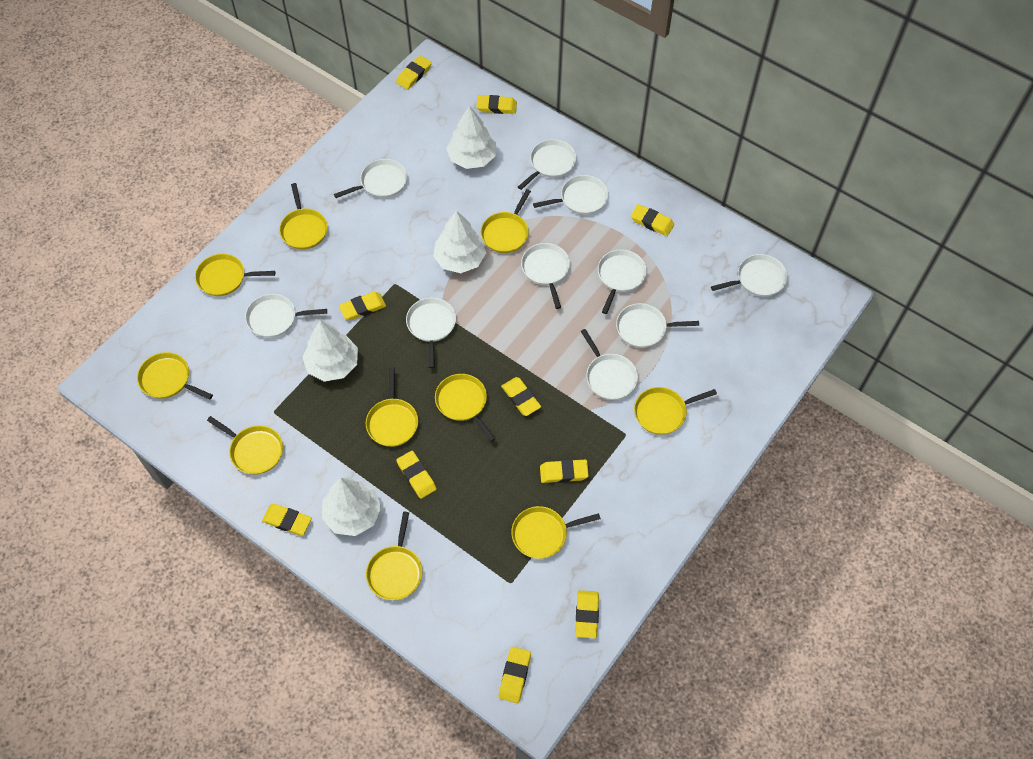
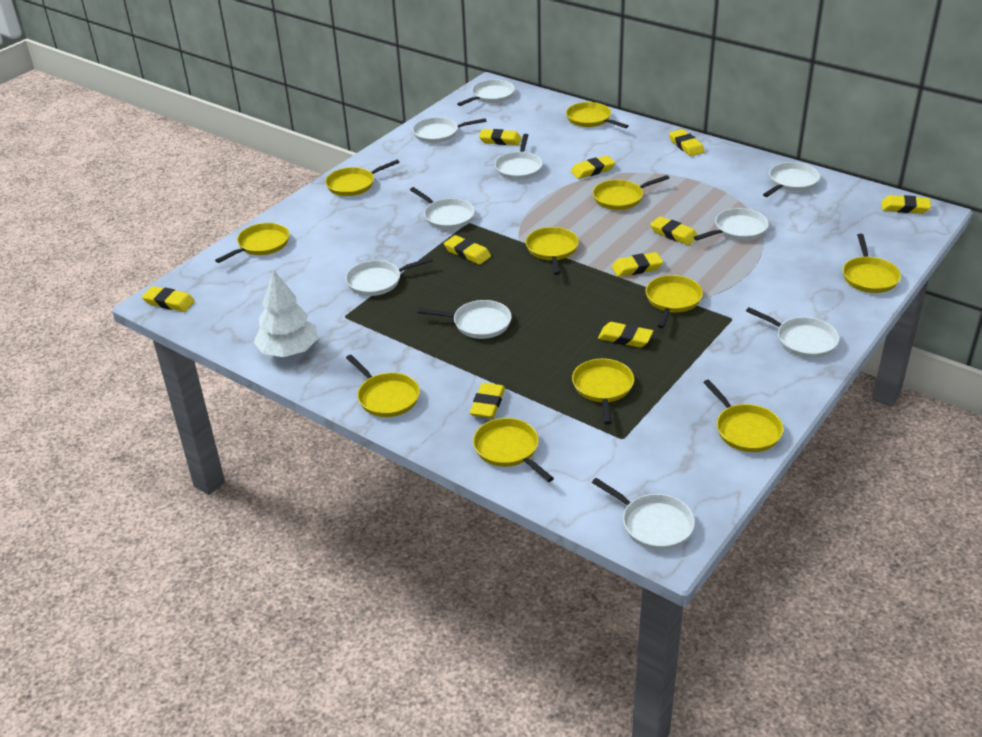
white tree: 4 -> 1
yellow pan: 10 -> 11

